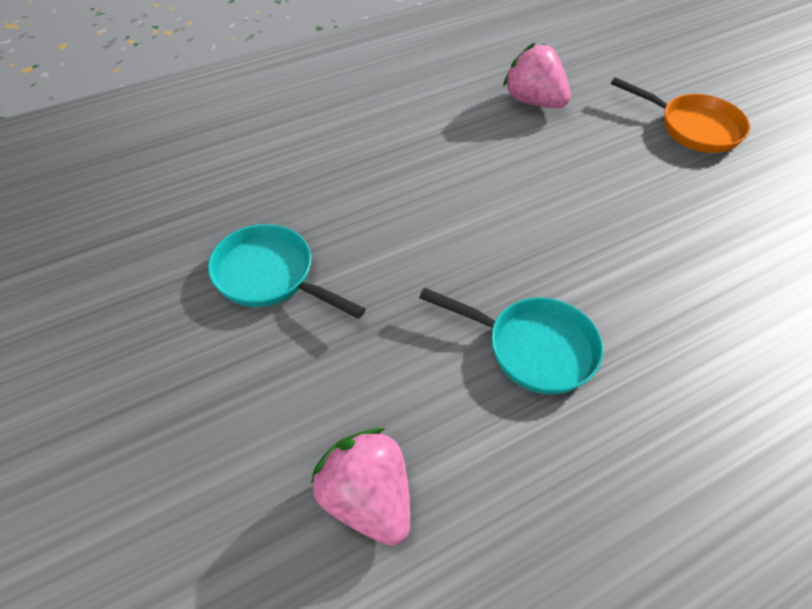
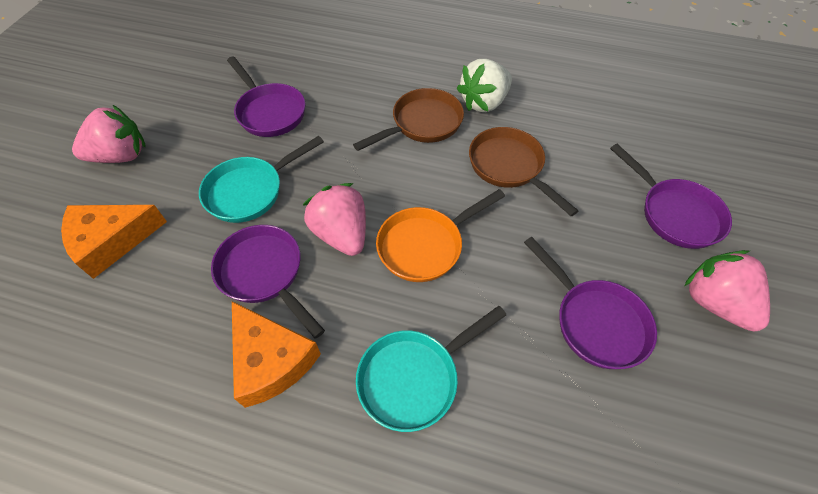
brown pan: 0 -> 2
orange cheese: 0 -> 2
pink strawberry: 2 -> 3
purple pan: 0 -> 4
white strawberry: 0 -> 1

